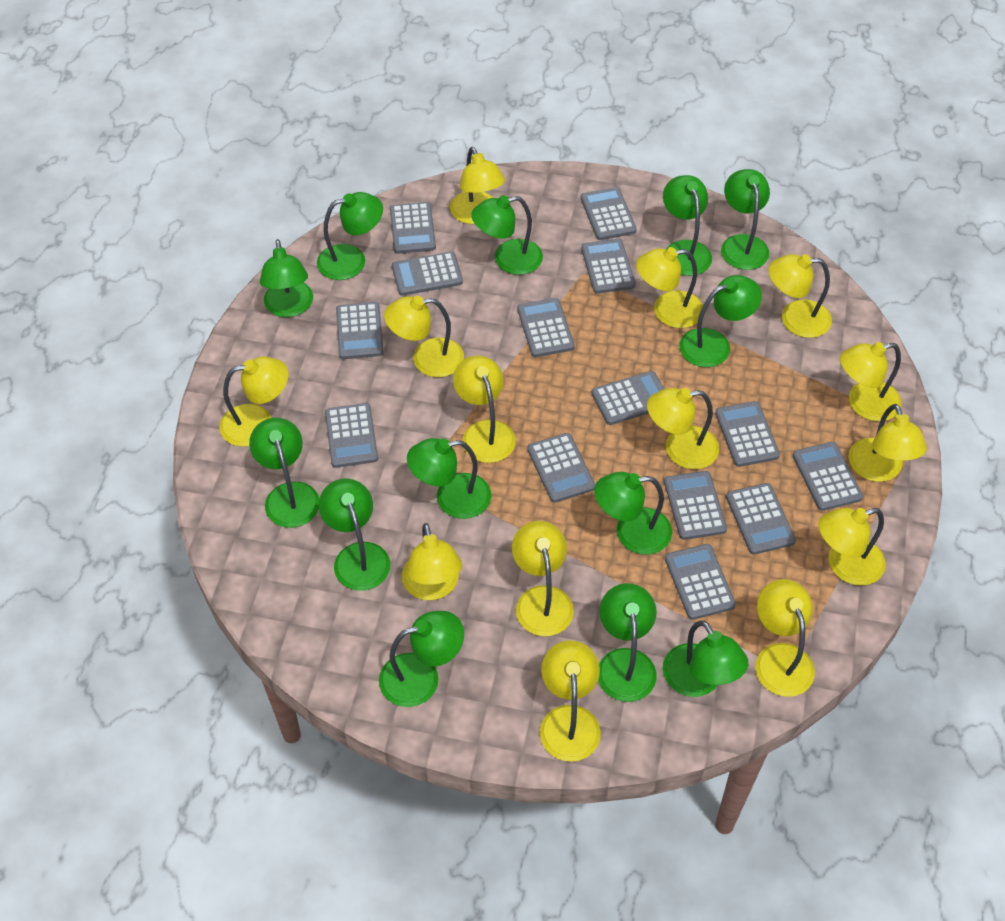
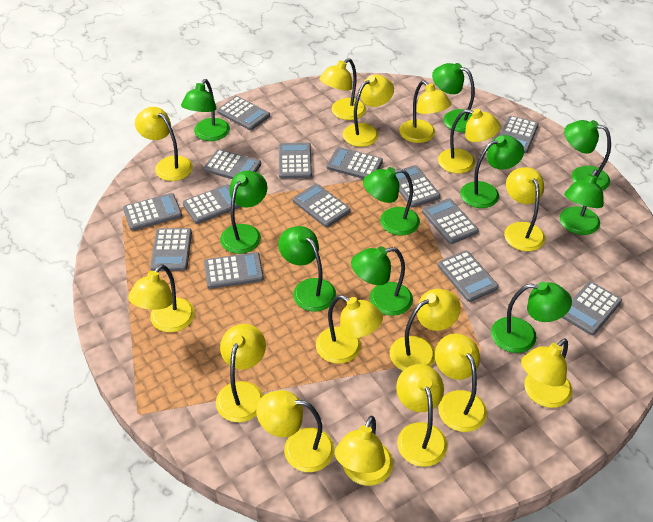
green lamp: 13 -> 10
yellow lamp: 14 -> 15

